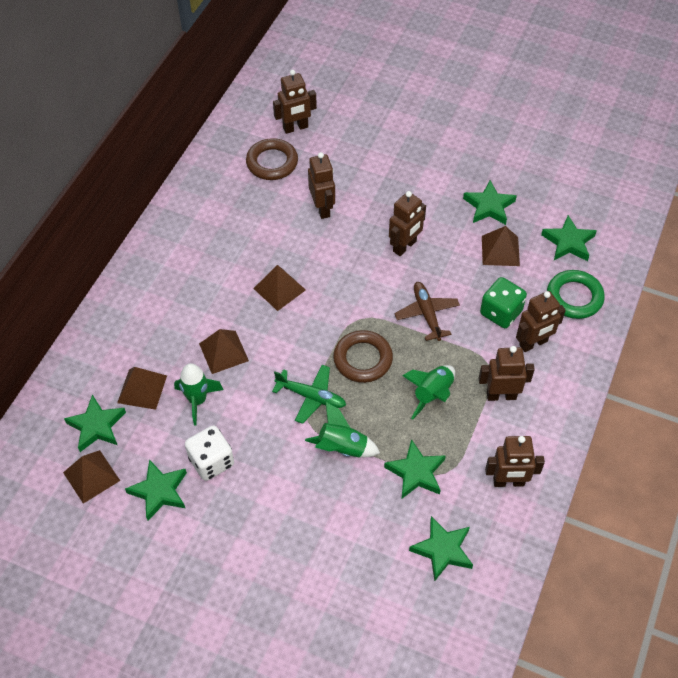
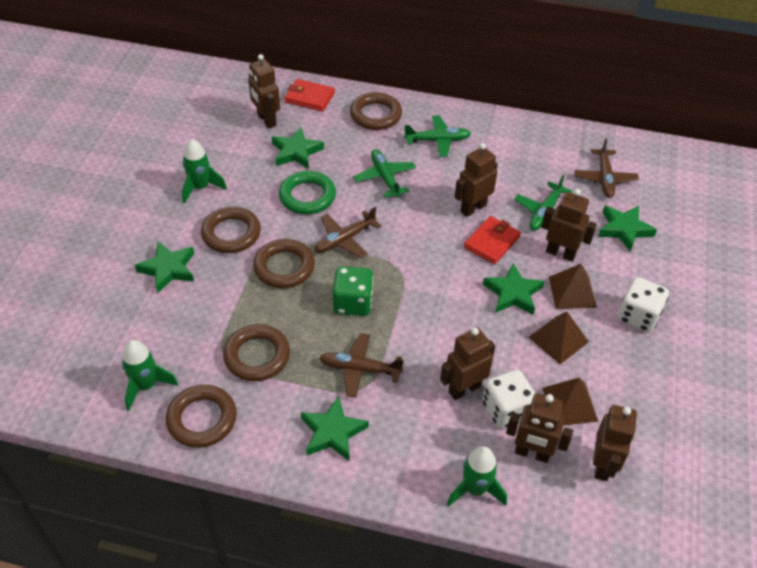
brown plane: 1 -> 3
brown pyramid: 5 -> 3
brown ring: 2 -> 5
green plane: 1 -> 3
green star: 6 -> 5
red wallet: 0 -> 2
white dice: 1 -> 2

